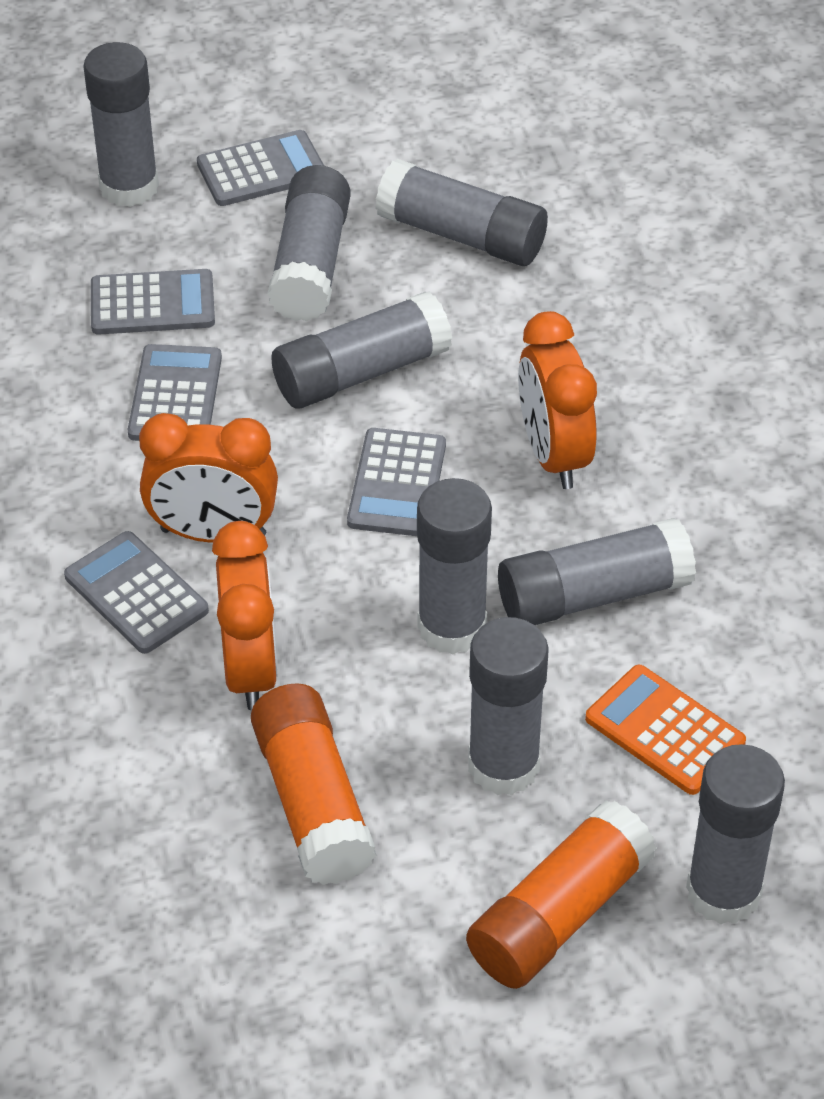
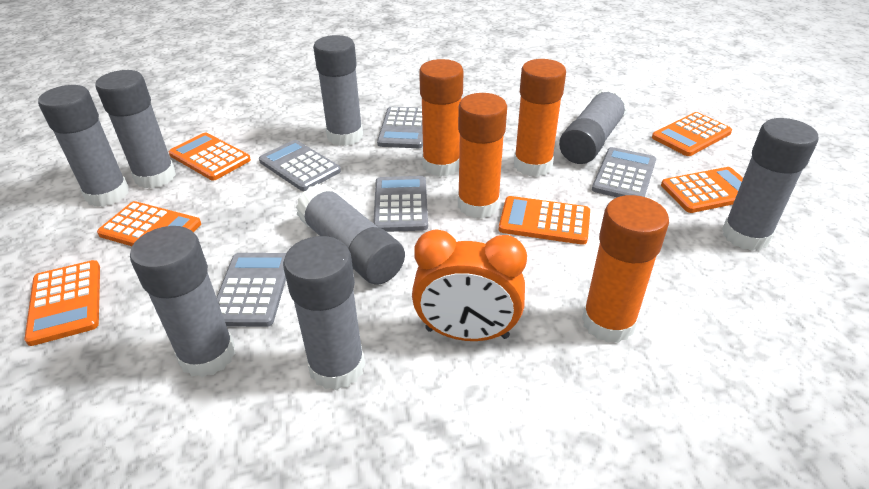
orange calculator: 1 -> 6
orange clock: 3 -> 1
orange glue stick: 2 -> 4

